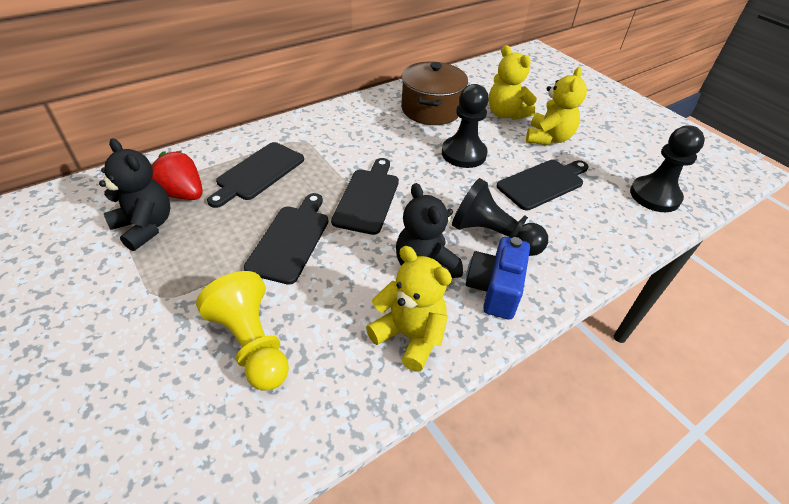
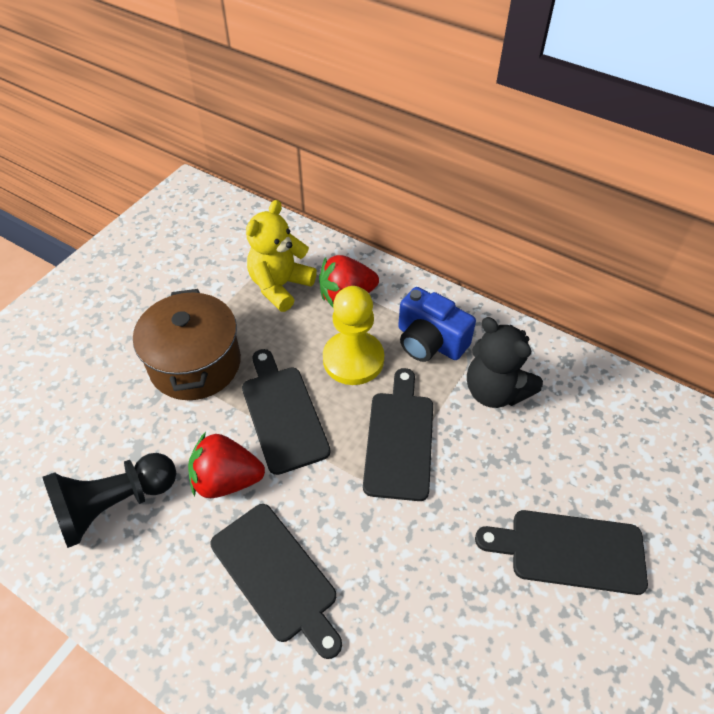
black pawn: 3 -> 1
black teddy bear: 2 -> 1
red strawberry: 1 -> 2
yellow teddy bear: 3 -> 1

